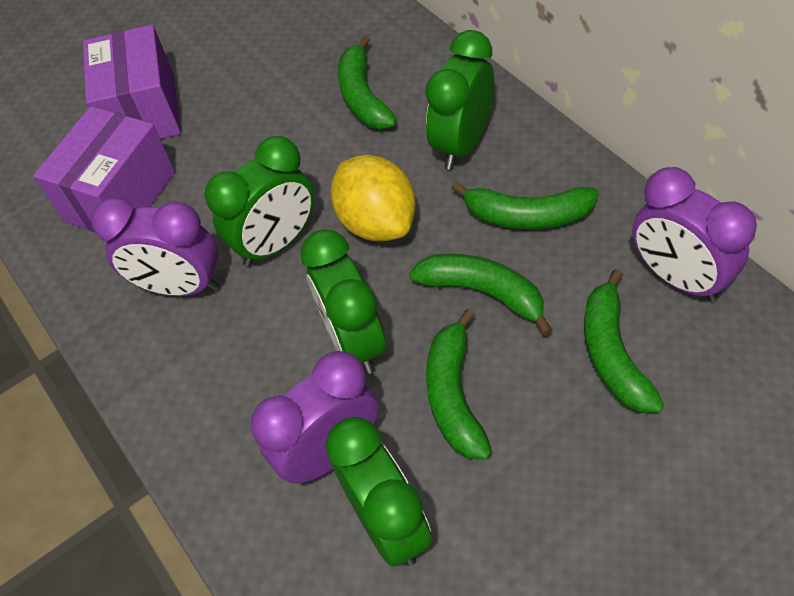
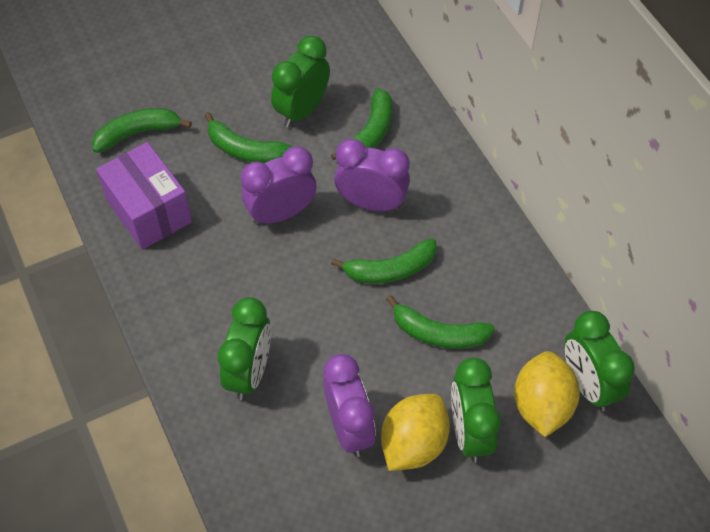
purple box: 2 -> 1
yellow lemon: 1 -> 2

